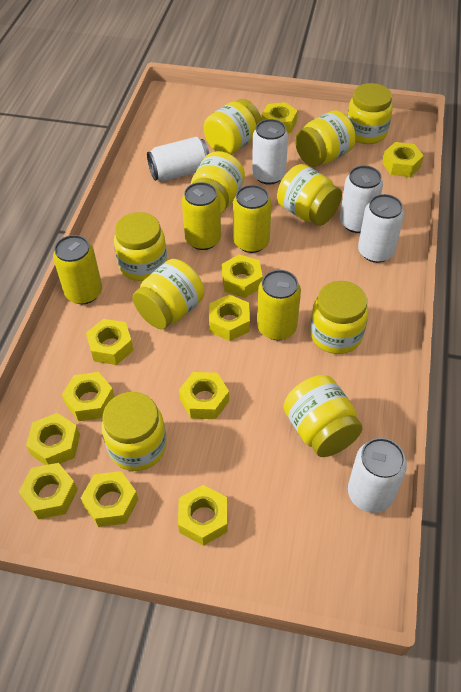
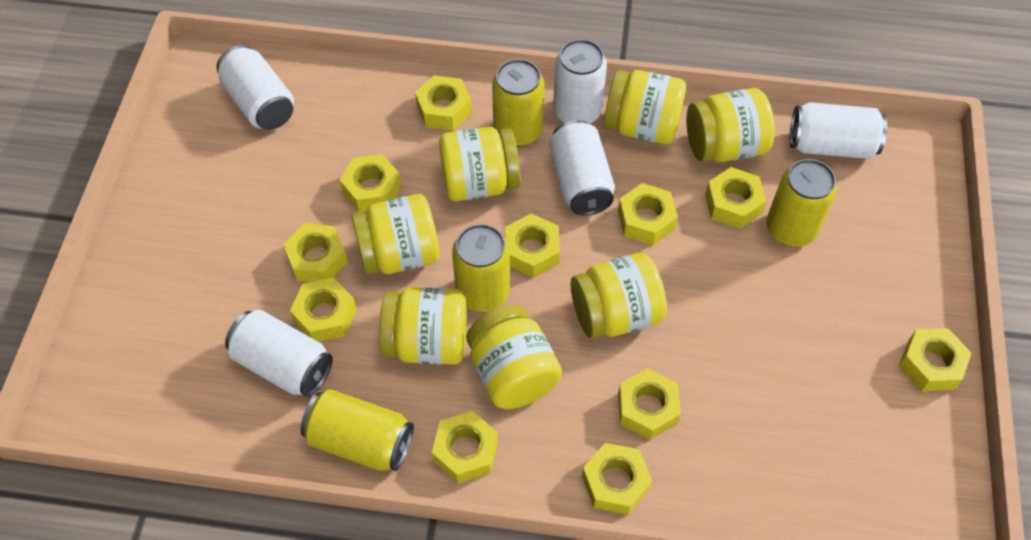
yellow jar: 10 -> 7

